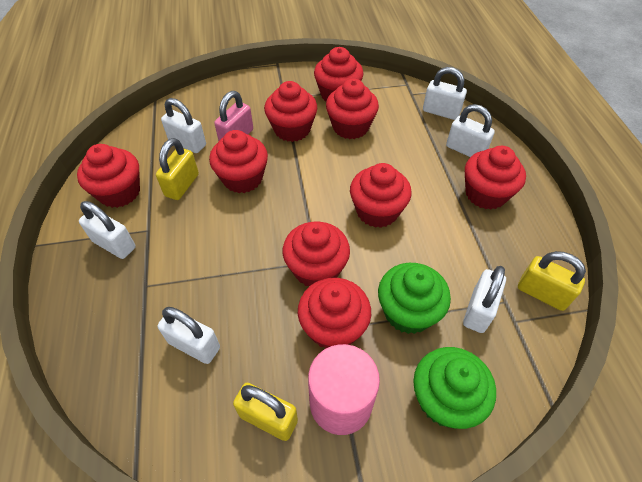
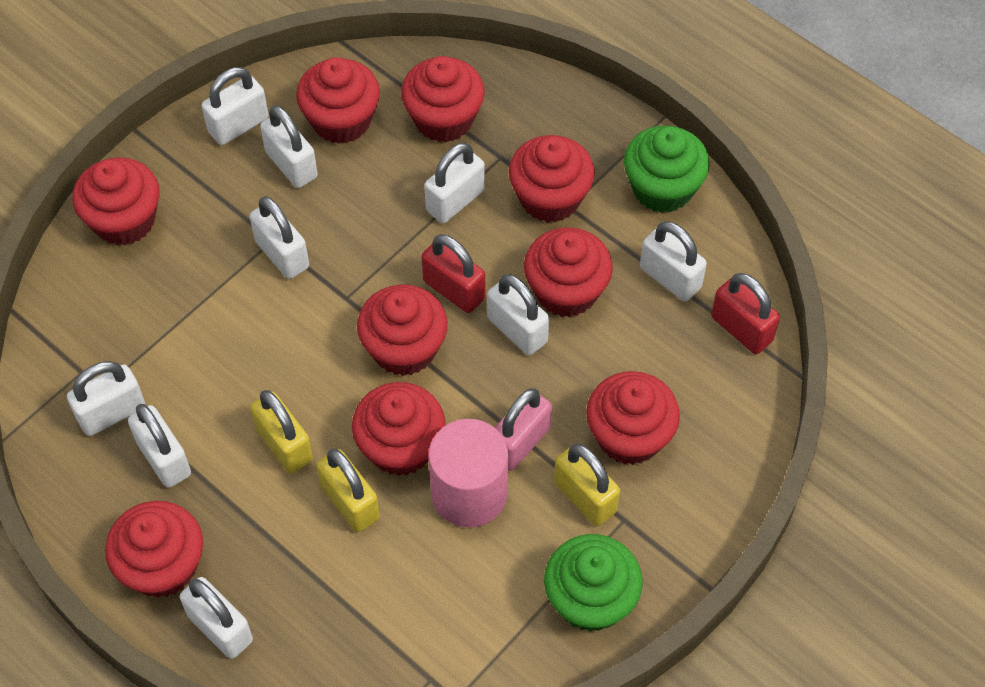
red padlock: 0 -> 2
white padlock: 6 -> 9

